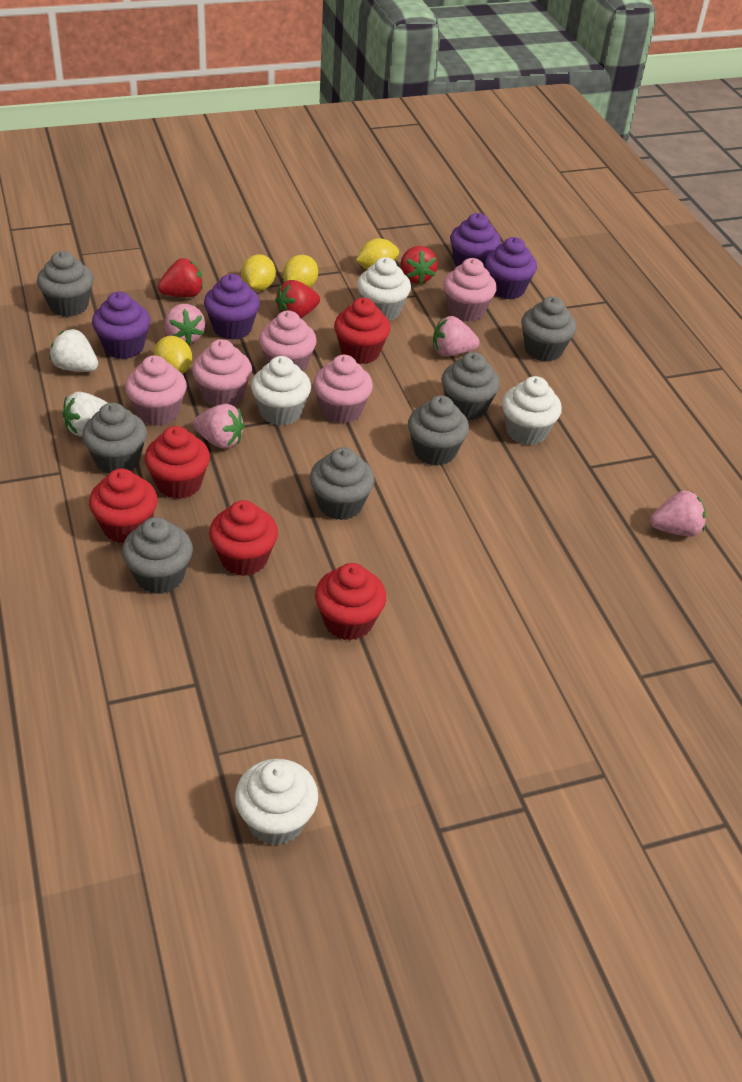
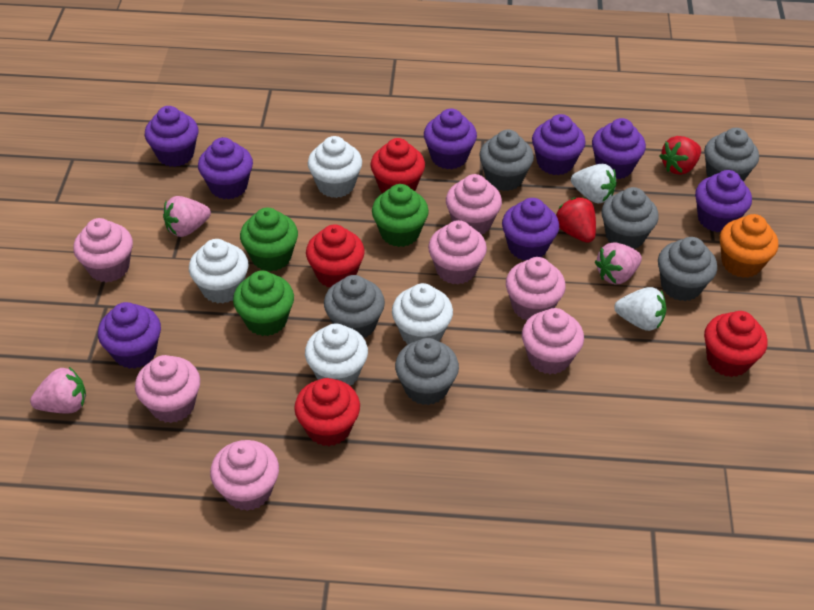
green cupcake: 0 -> 3
grey cupcake: 7 -> 6
orange cupcake: 0 -> 1
pink cupcake: 5 -> 7
pink strawberry: 4 -> 3
purple cupcake: 4 -> 8
red cupcake: 5 -> 4
red strawberry: 3 -> 2
yellow lemon: 4 -> 0

